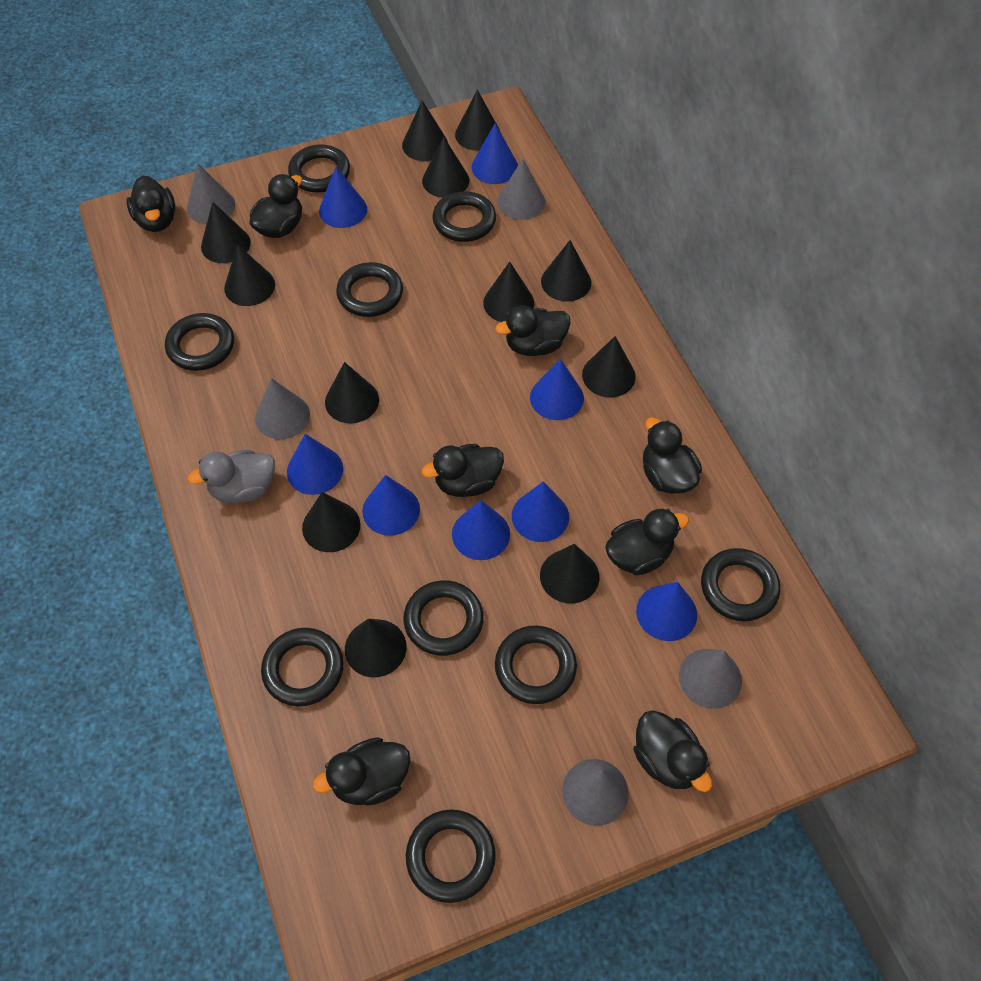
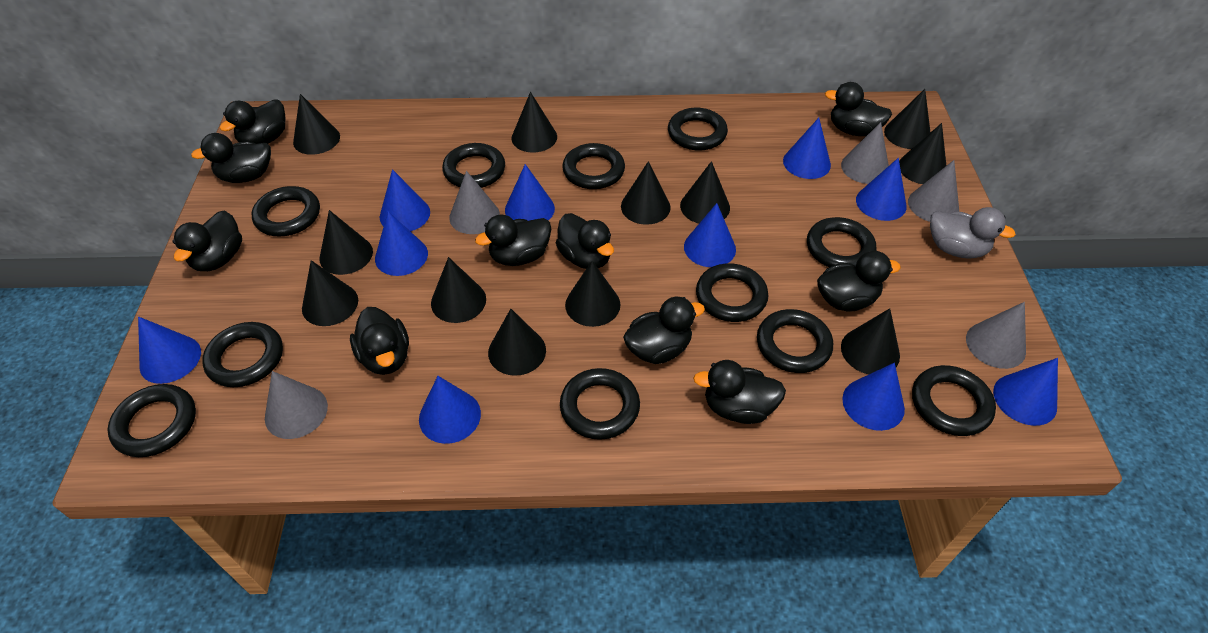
black duck: 8 -> 10
black ring: 9 -> 11
blue cone: 8 -> 10

